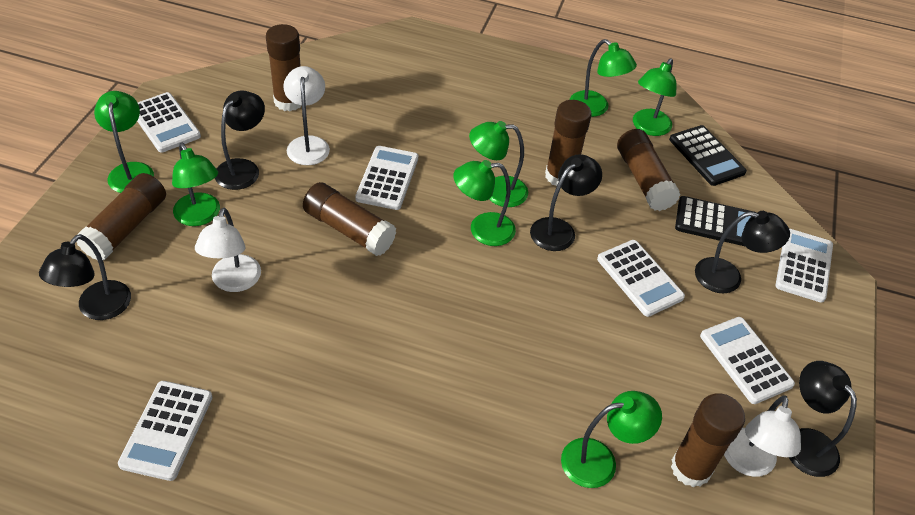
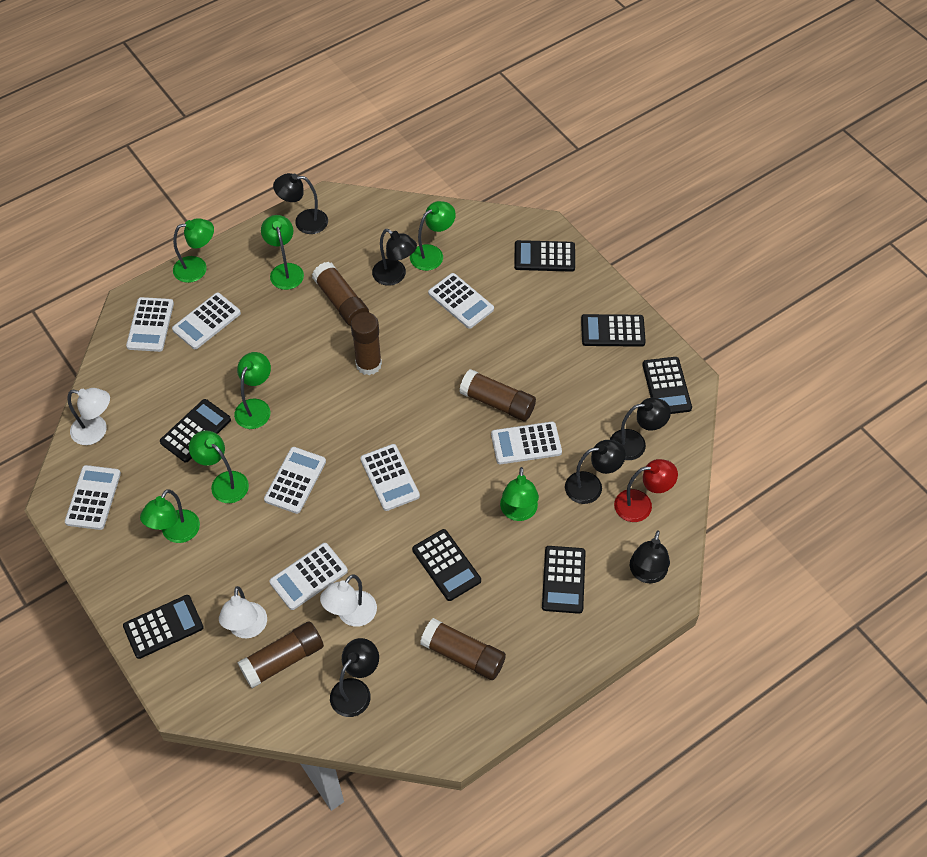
black calculator: 2 -> 7
black lamp: 5 -> 6
brown glue stick: 6 -> 5
red lamp: 0 -> 1
white calculator: 6 -> 8

